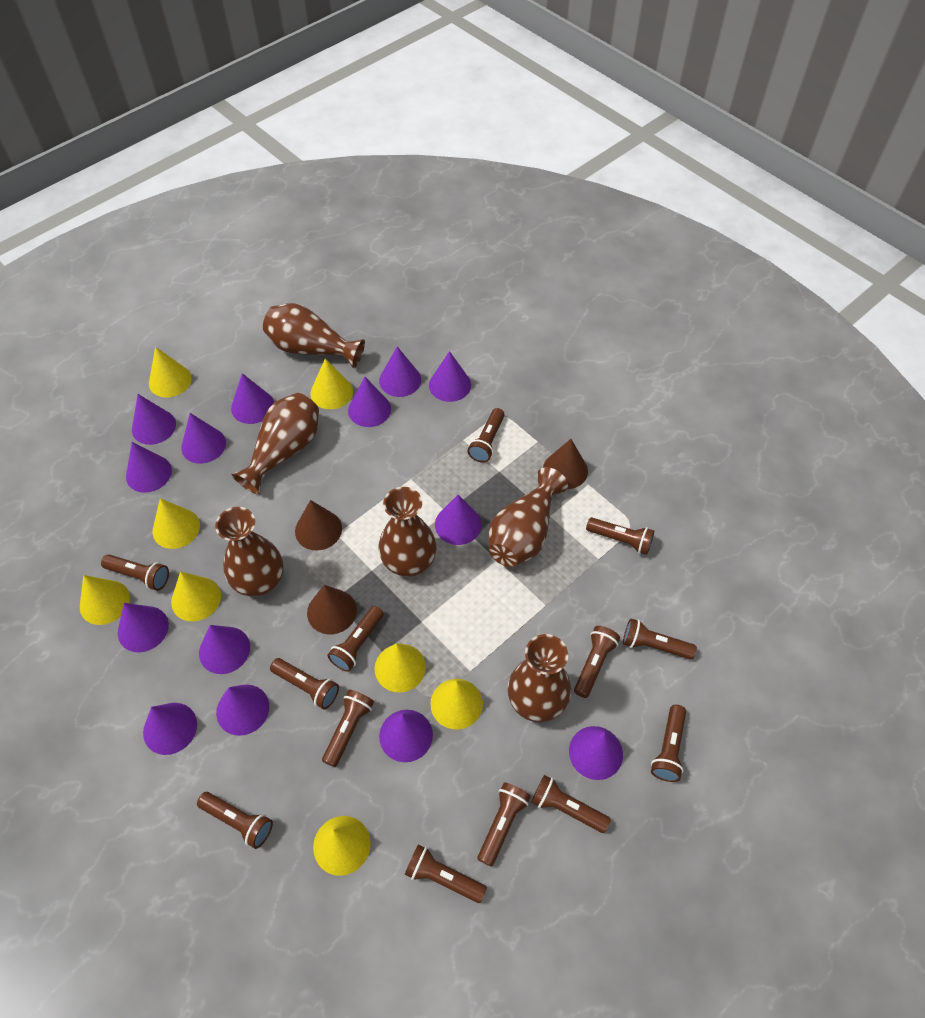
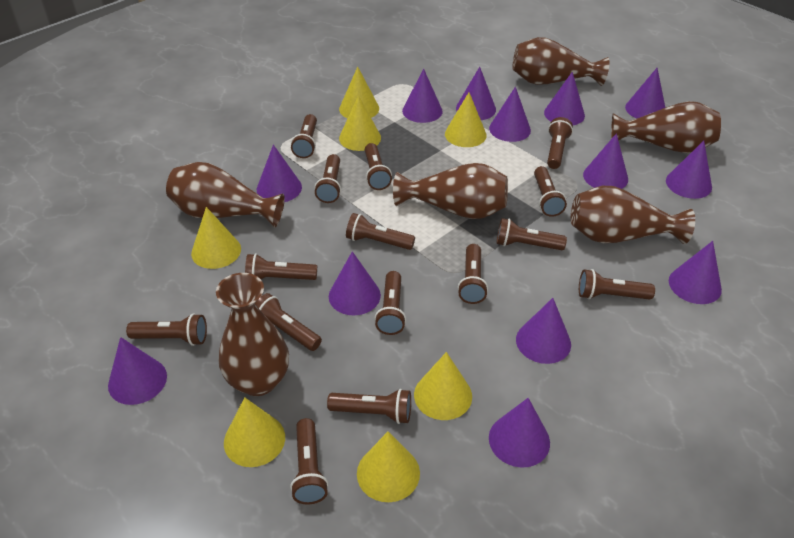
brown cone: 3 -> 0
brown flashlight: 13 -> 15
purple cone: 14 -> 13
yellow cone: 8 -> 7

